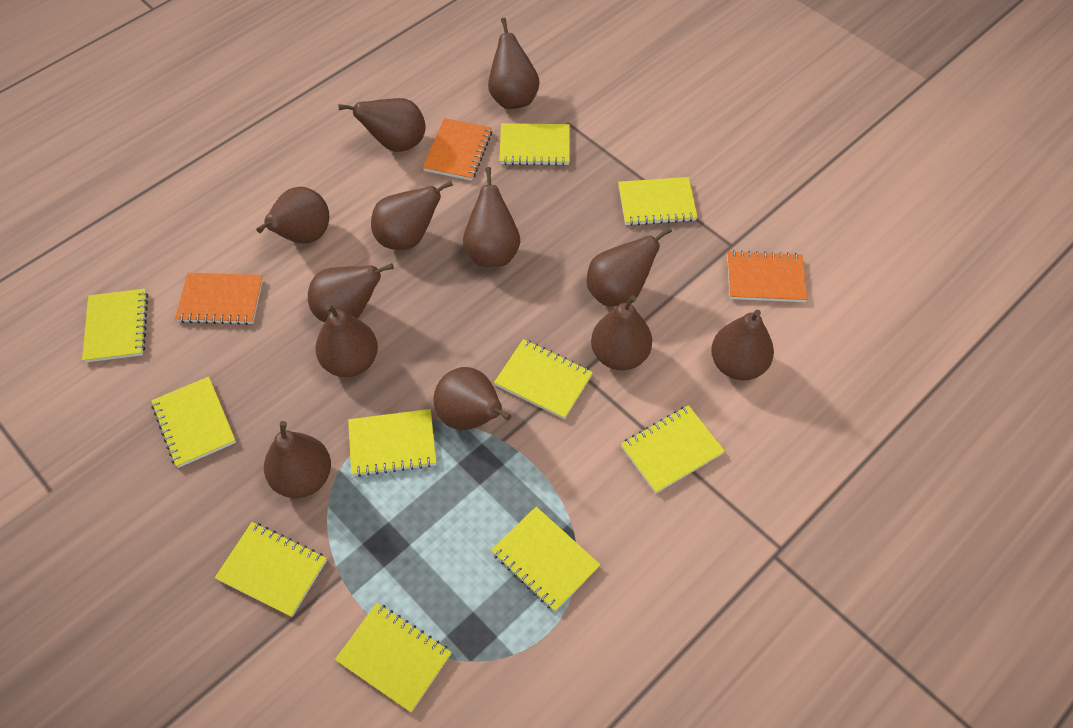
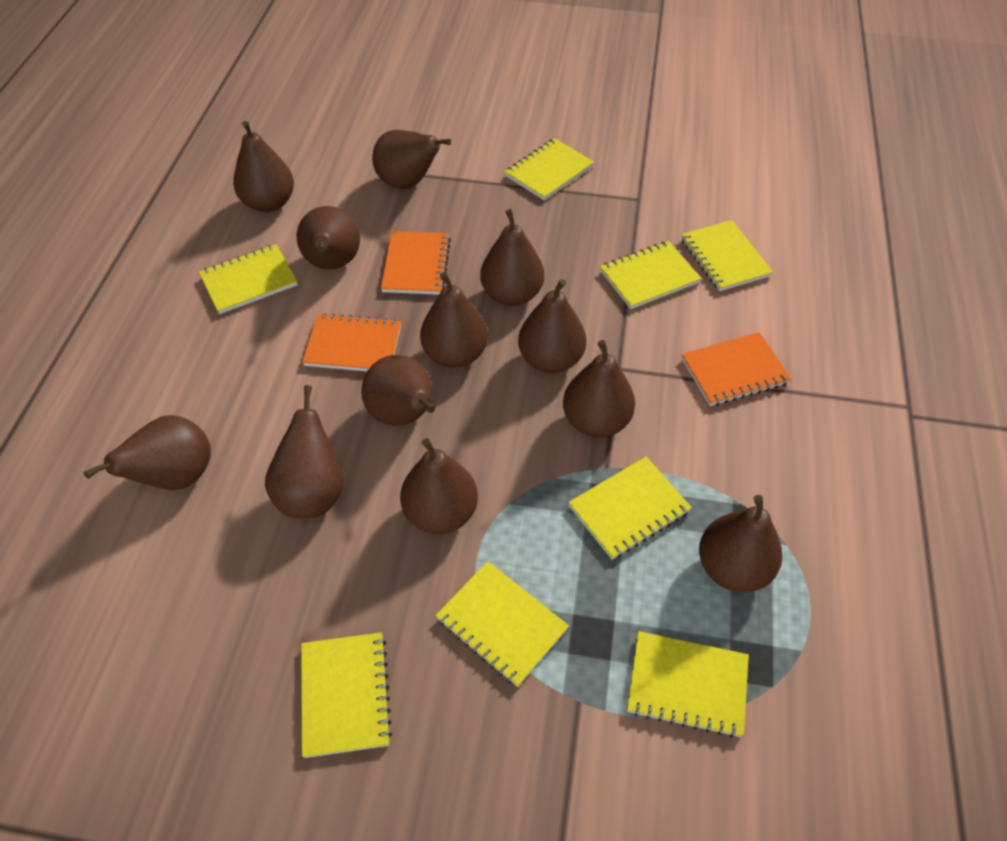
yellow notebook: 10 -> 8

